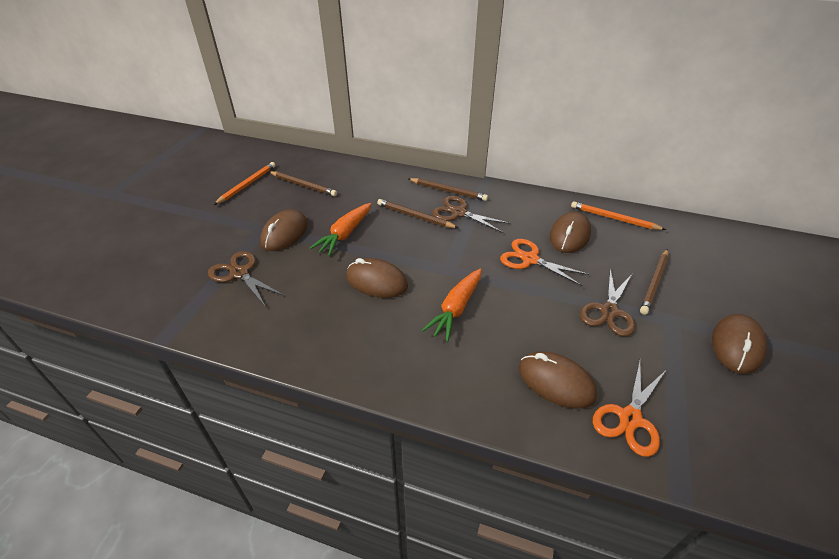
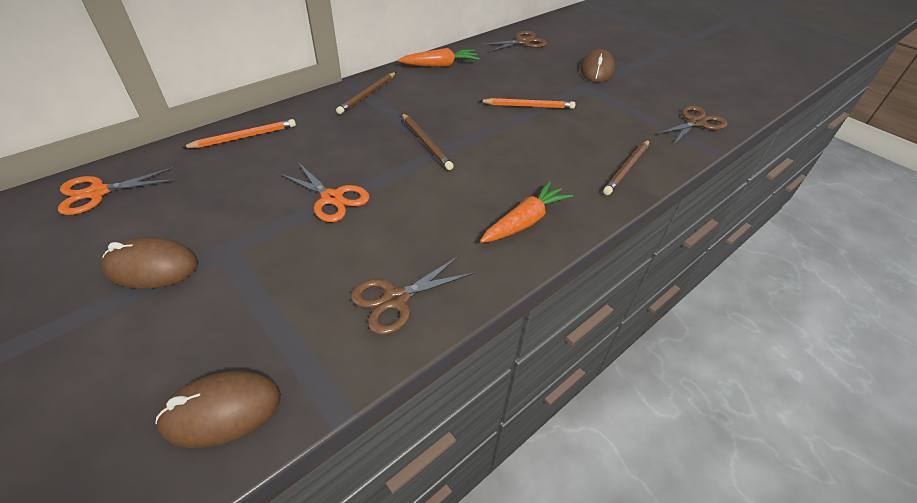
brown mouse: 5 -> 3
brown pencil: 4 -> 3

